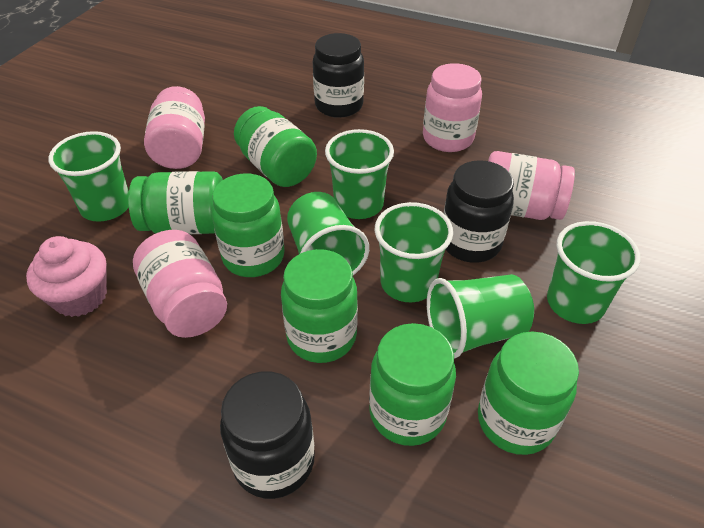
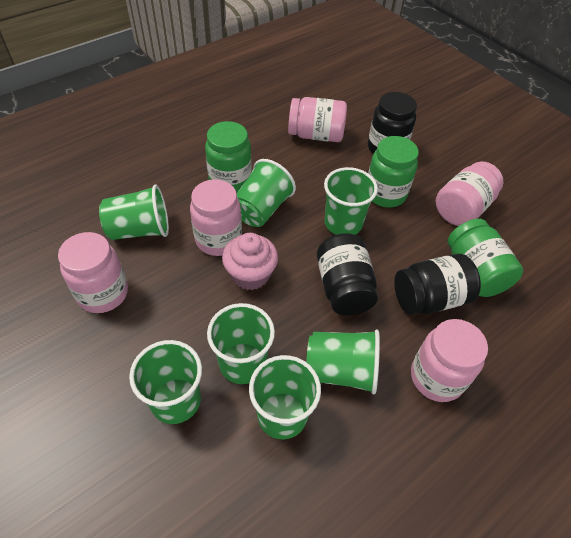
green cup: 6 -> 7
green jar: 6 -> 3
pink jar: 4 -> 5

